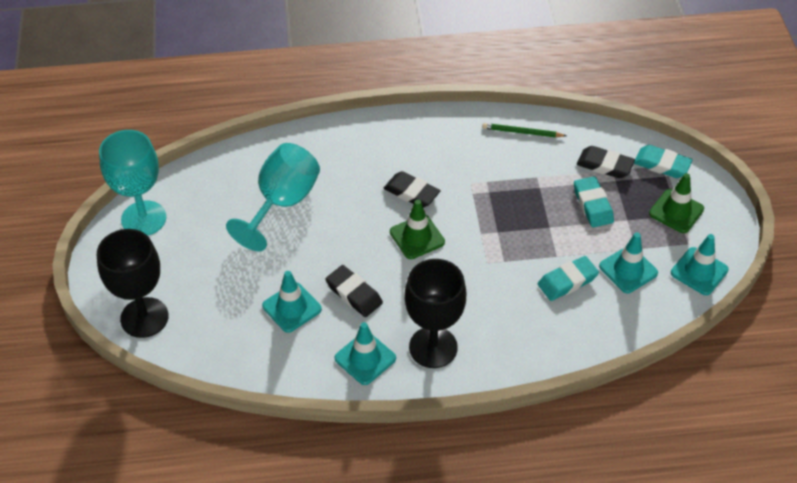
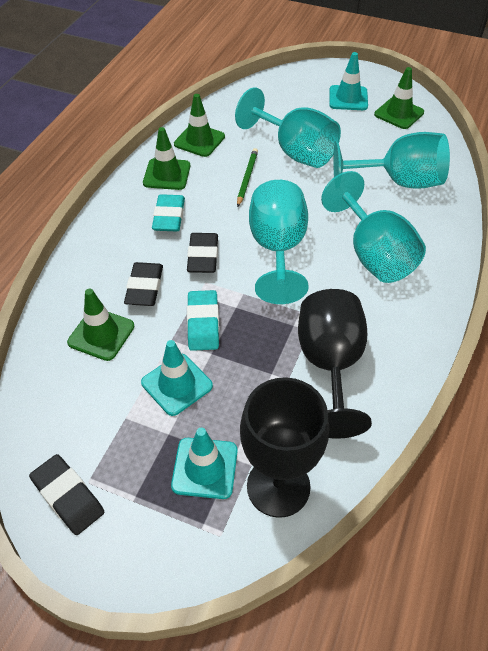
green traffic cone: 2 -> 4
turquoise eraser: 3 -> 2
turquoise goblet: 2 -> 4
turquoise traffic cone: 4 -> 3

